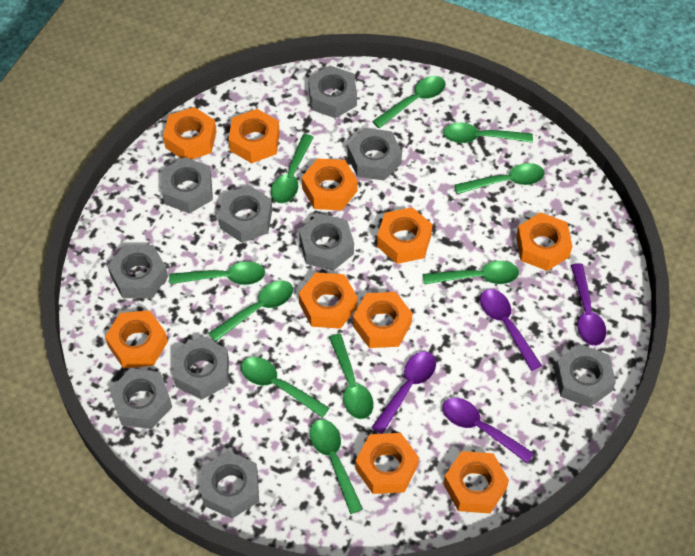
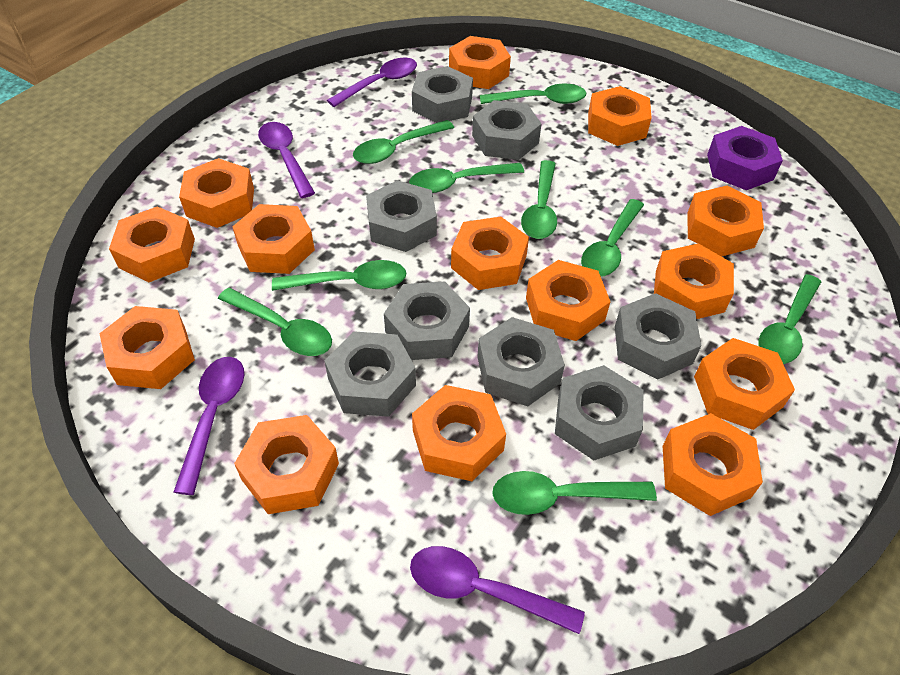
green spoon: 10 -> 9
grey nut: 10 -> 8
orange nut: 10 -> 14
purple nut: 0 -> 1

